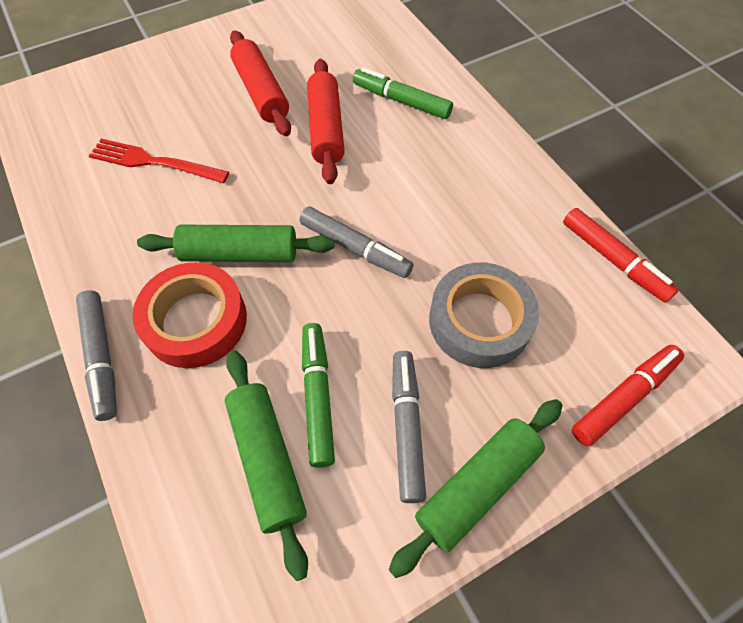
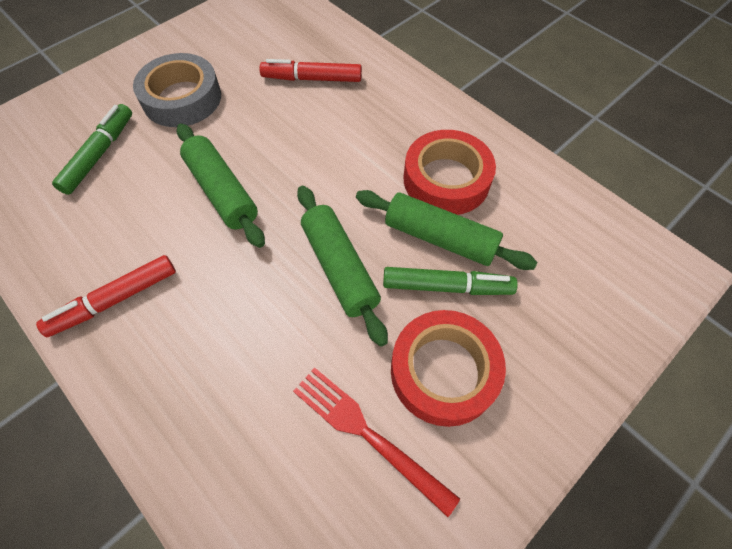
grey marker: 3 -> 0
red rolling pin: 2 -> 0
red tape: 1 -> 2

